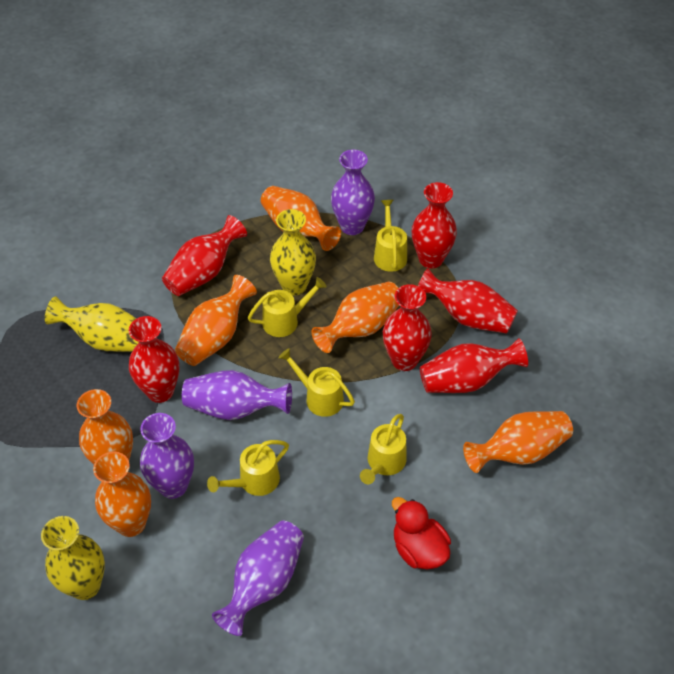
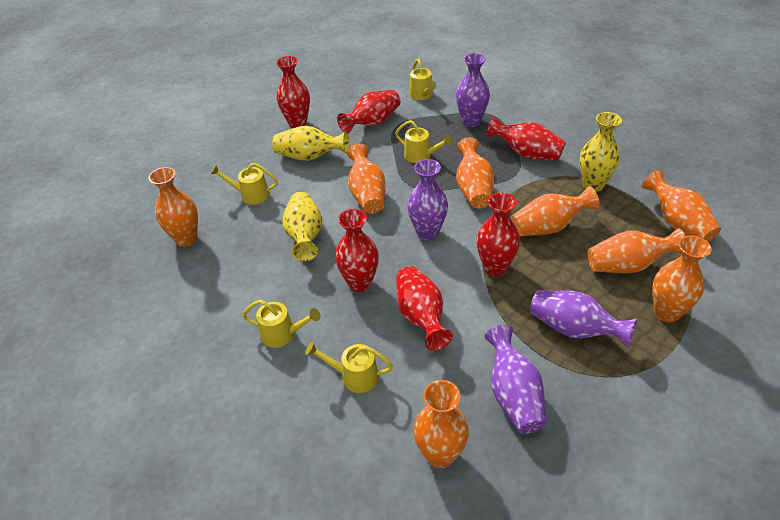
orange vase: 6 -> 8
red duck: 1 -> 0

